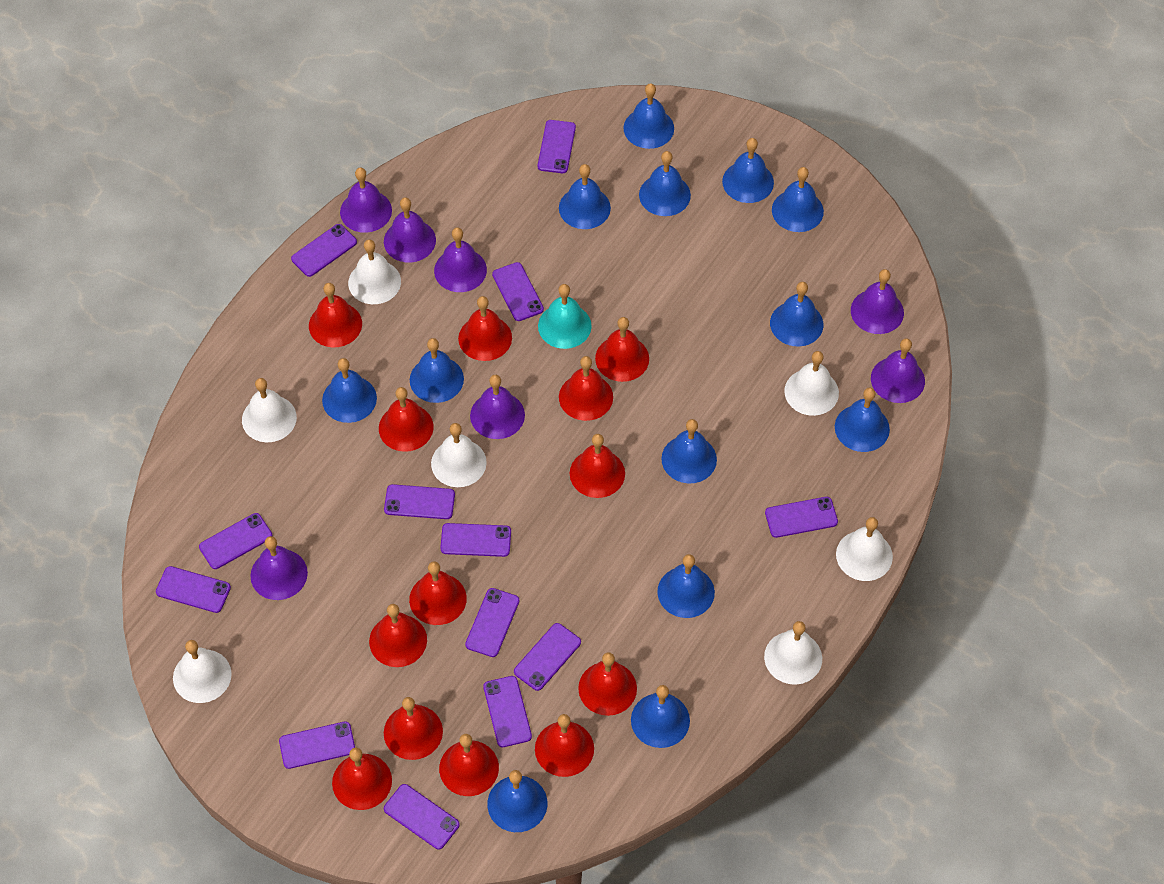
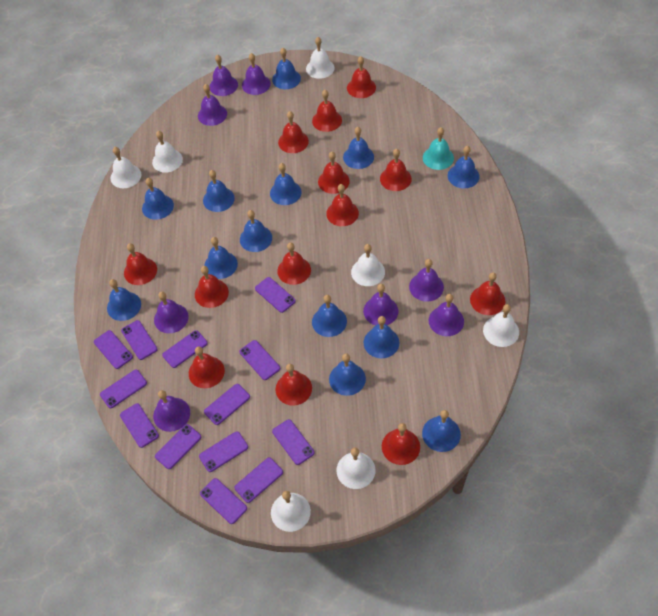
purple bell: 7 -> 8

